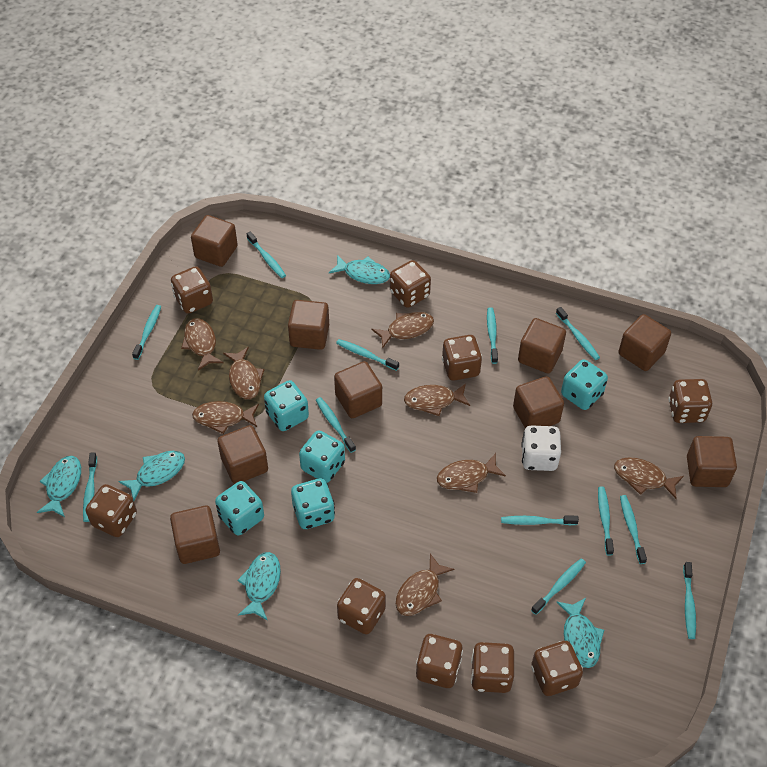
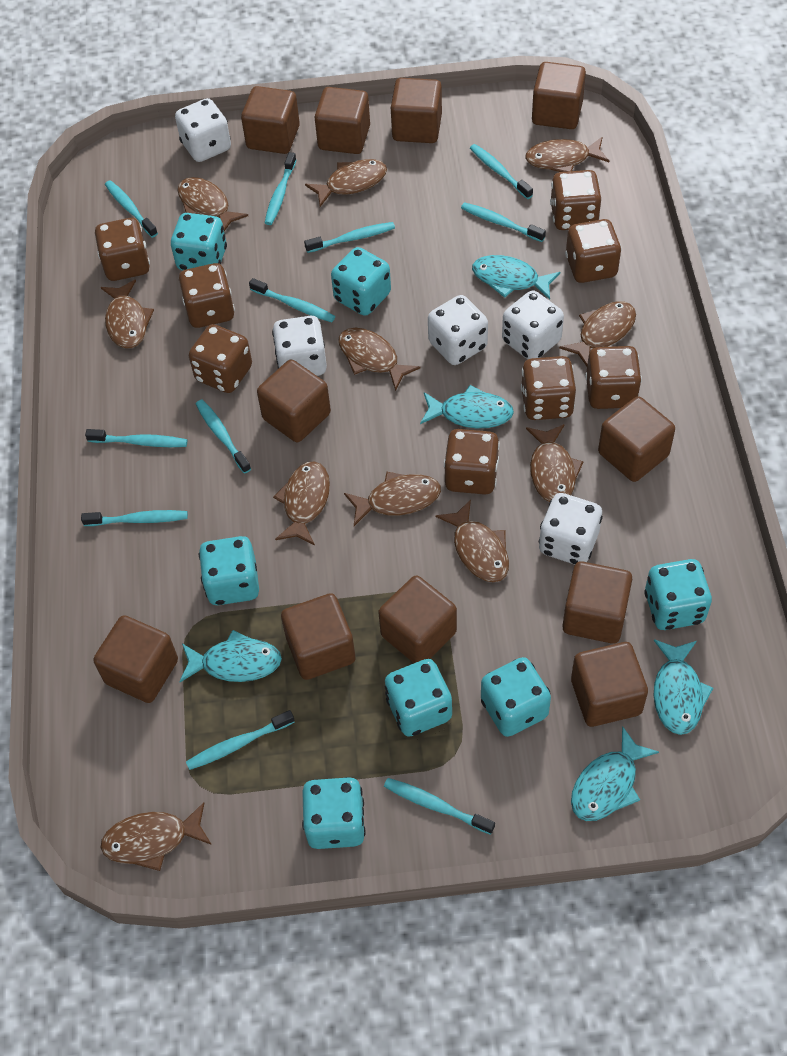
brown cube: 9 -> 11
brown dice: 9 -> 8
brown fish: 8 -> 11
turquoise dice: 5 -> 7
turquoise toothbrush: 12 -> 11
white dice: 1 -> 5

